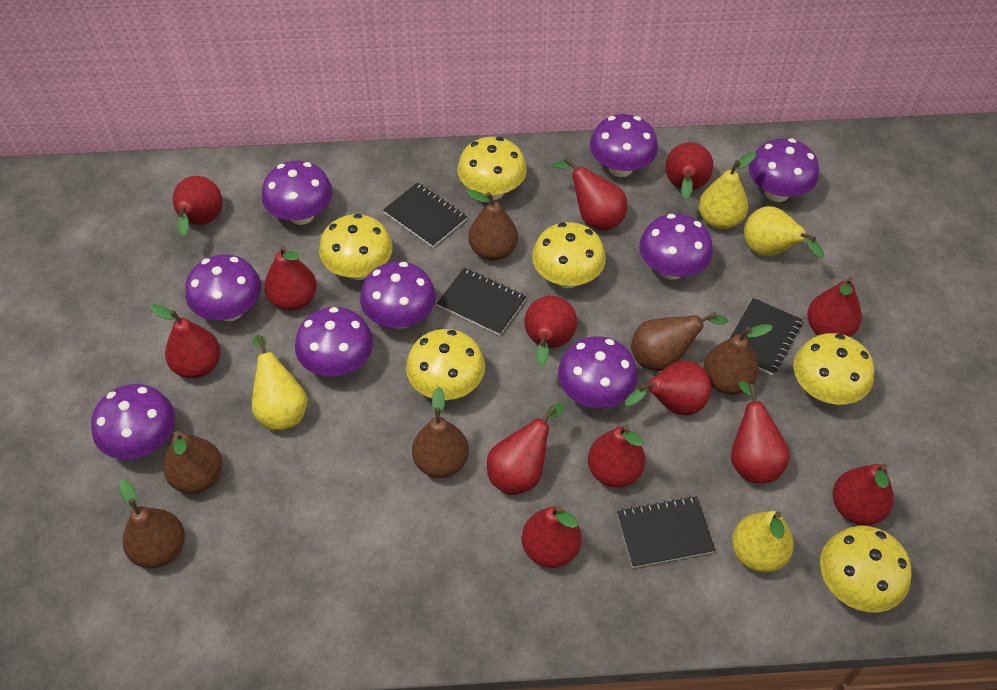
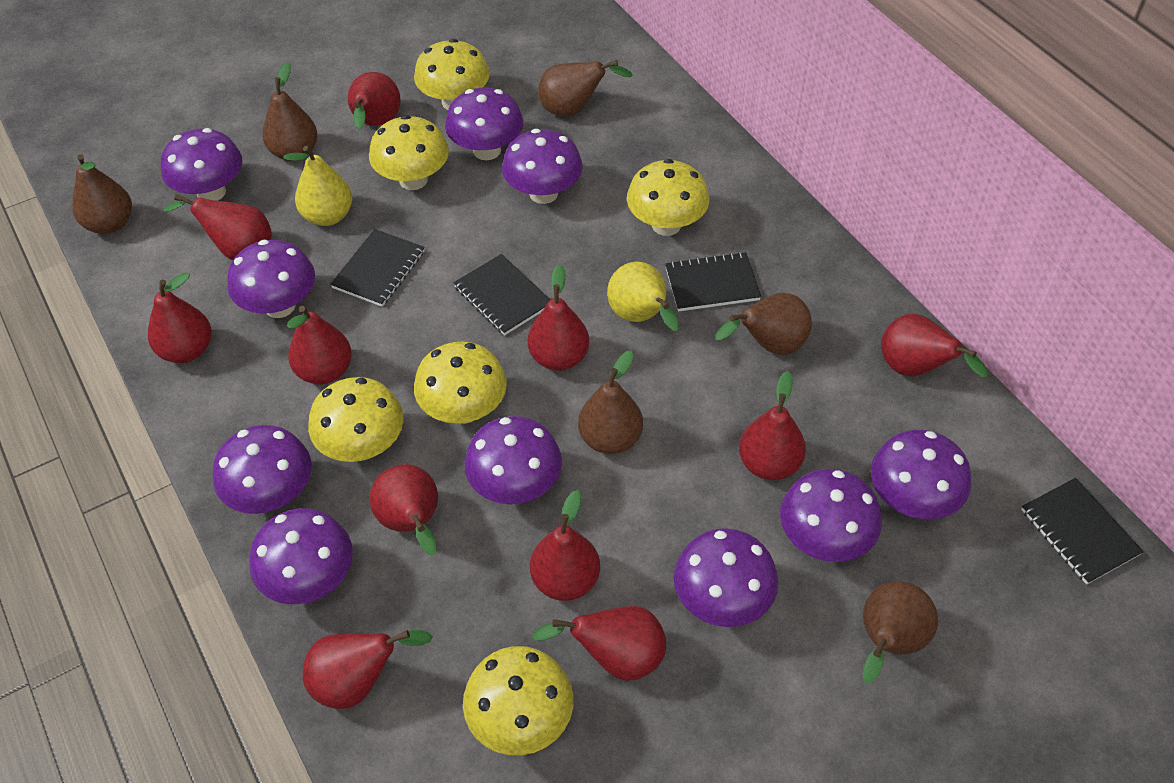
purple mushroom: 9 -> 10
red pear: 13 -> 11
yellow pear: 4 -> 2

